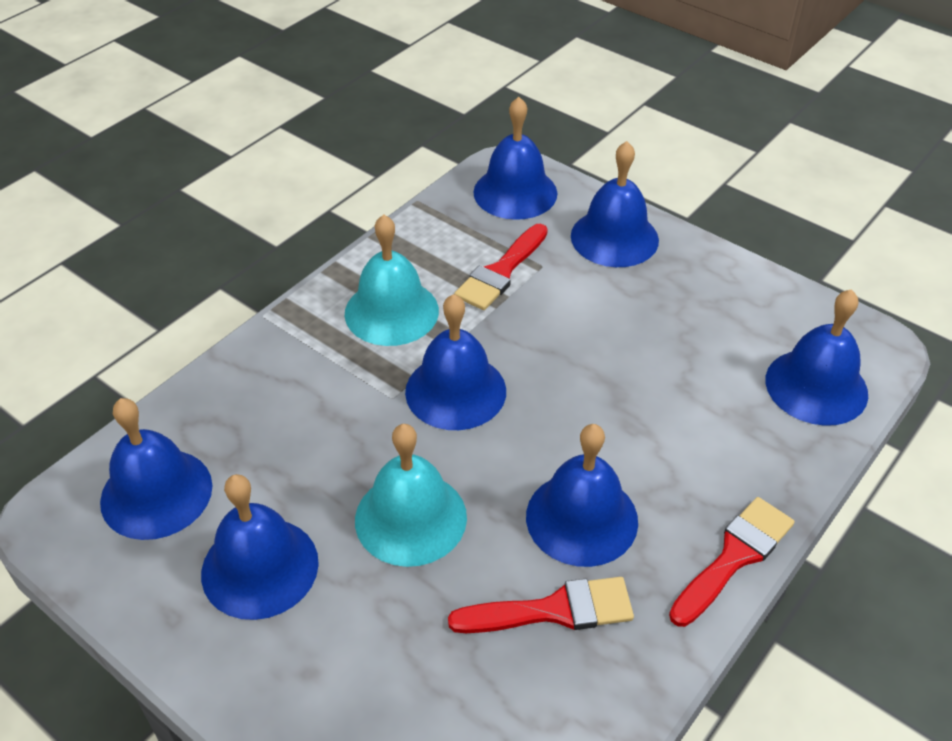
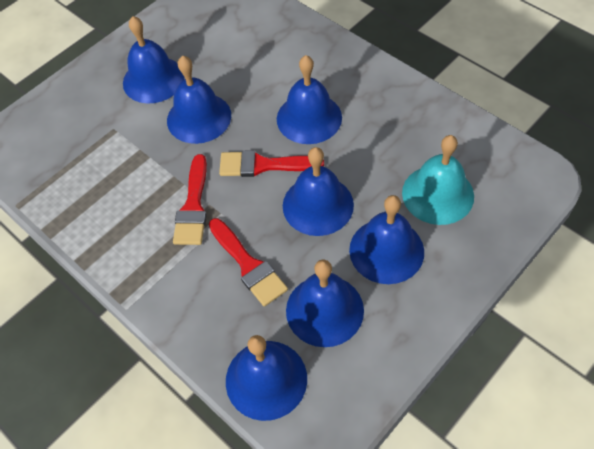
turquoise bell: 2 -> 1

